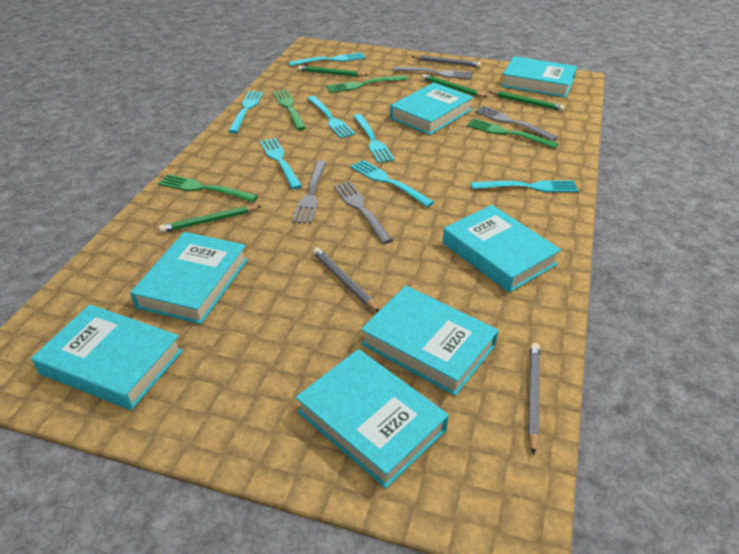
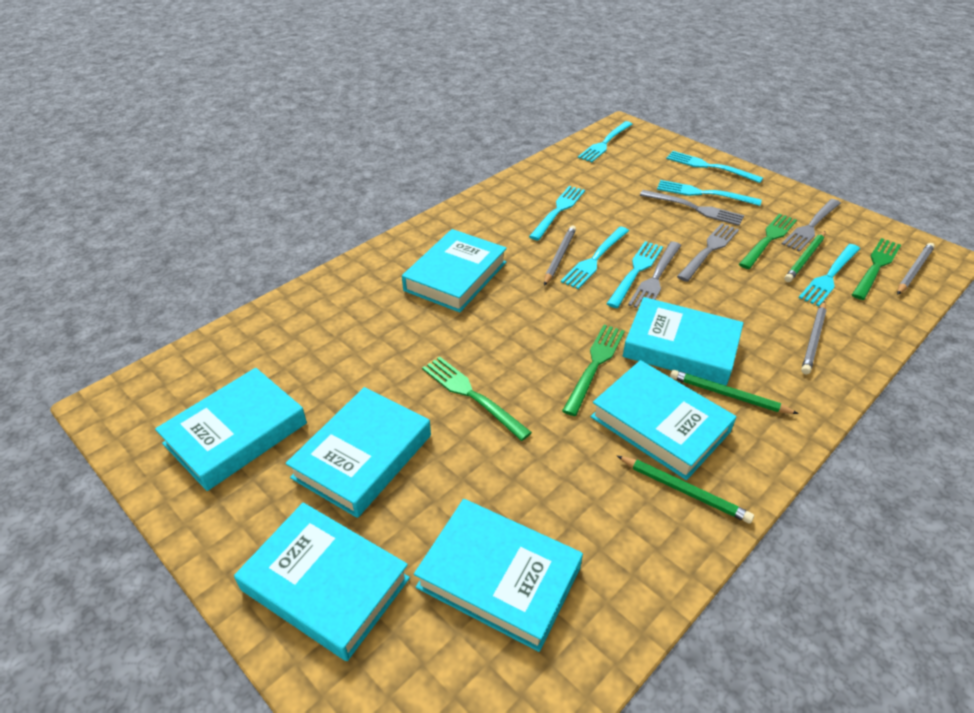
green pencil: 4 -> 3

